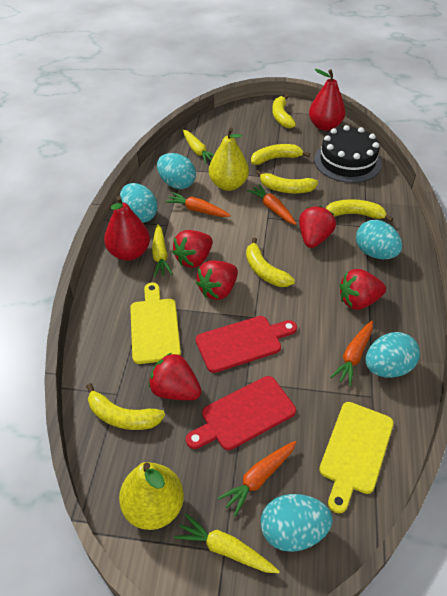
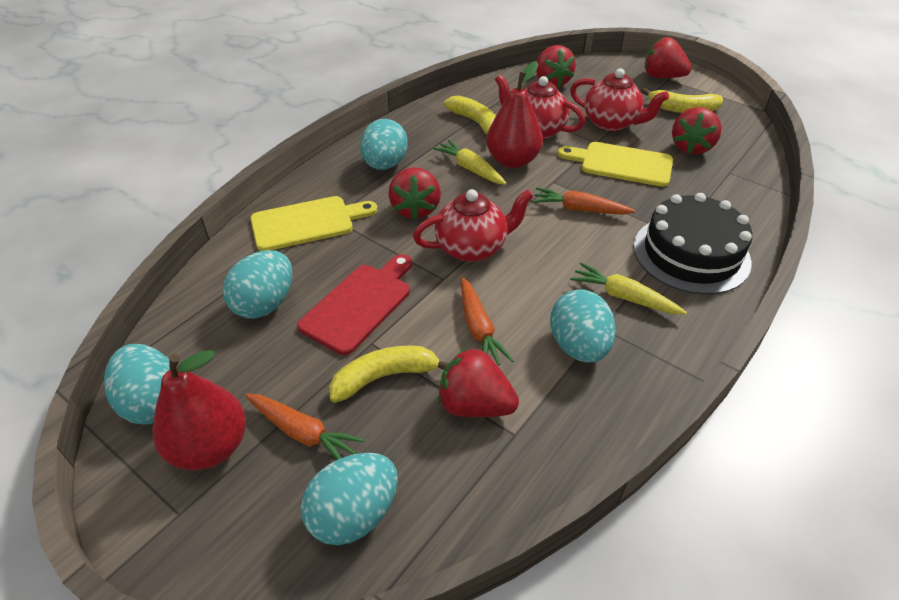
orange carrot: 4 -> 3
red cutting board: 2 -> 1
red teapot: 0 -> 3
yellow banana: 6 -> 3
yellow carrot: 3 -> 2
yellow pear: 2 -> 0

